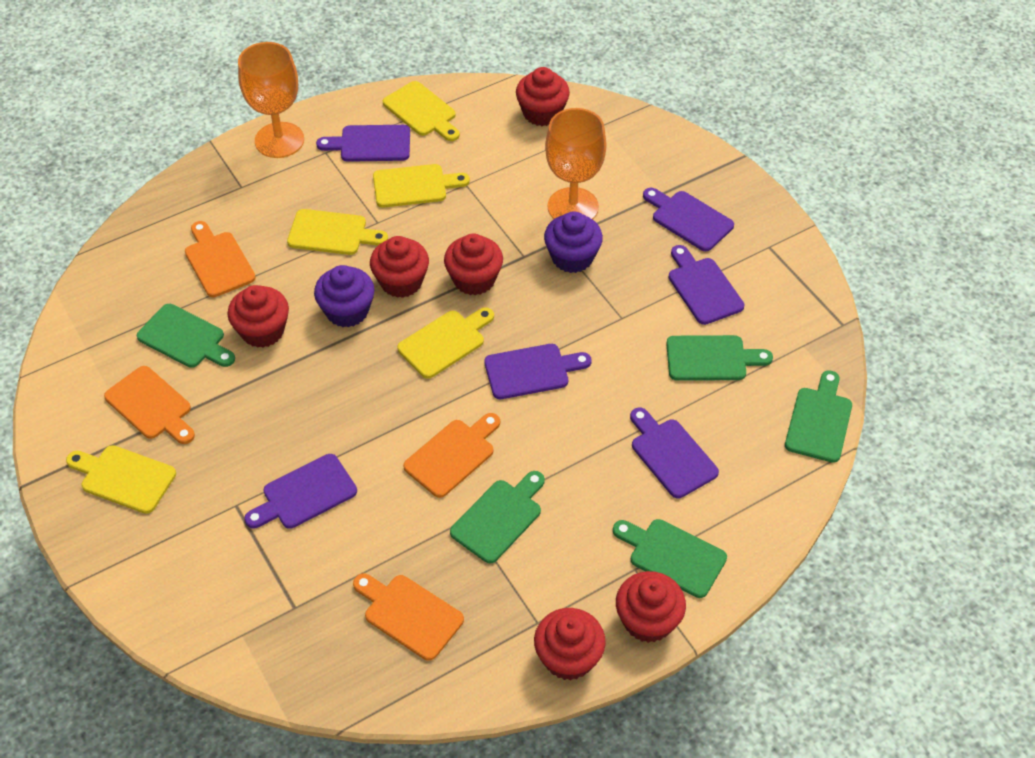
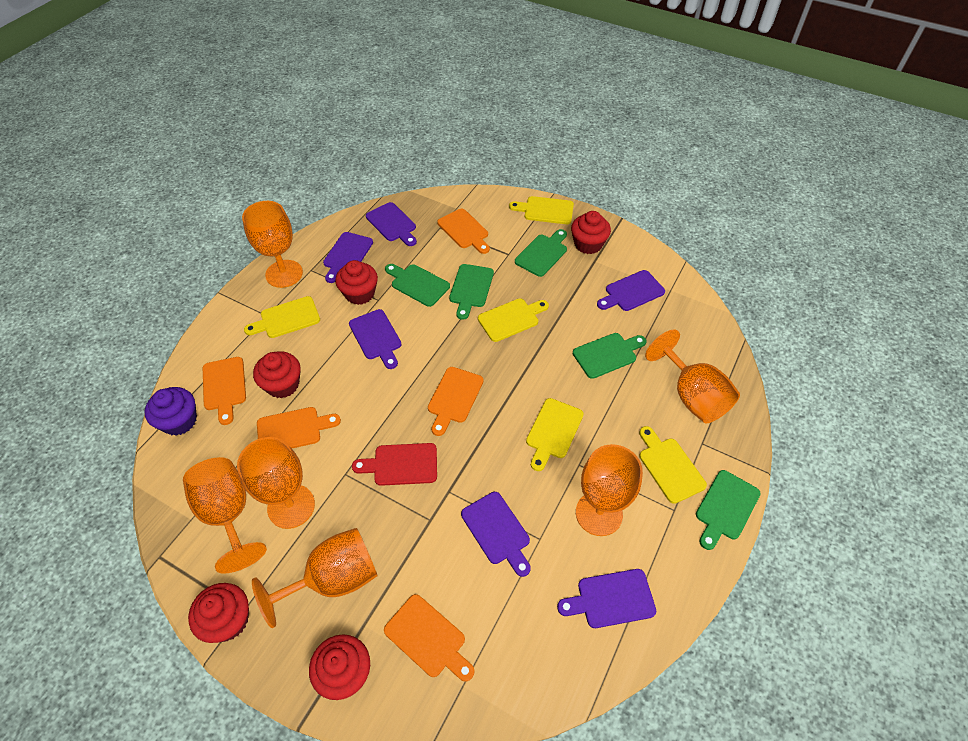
orange cutting board: 4 -> 5
orange goblet: 2 -> 6
purple cupcake: 2 -> 1
red cupcake: 6 -> 5
red cutting board: 0 -> 1

